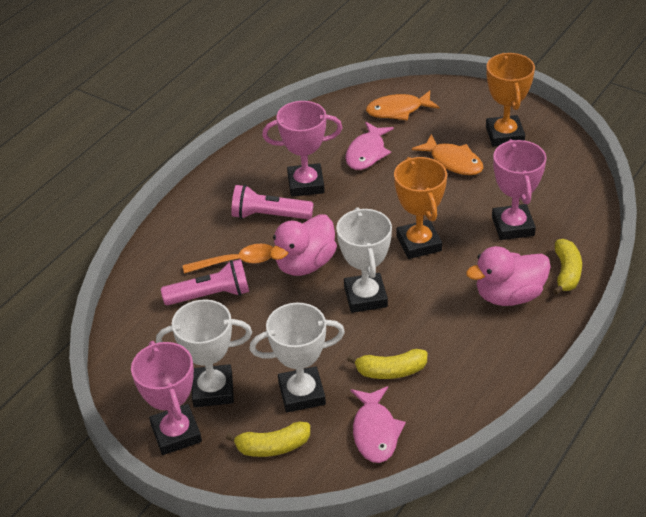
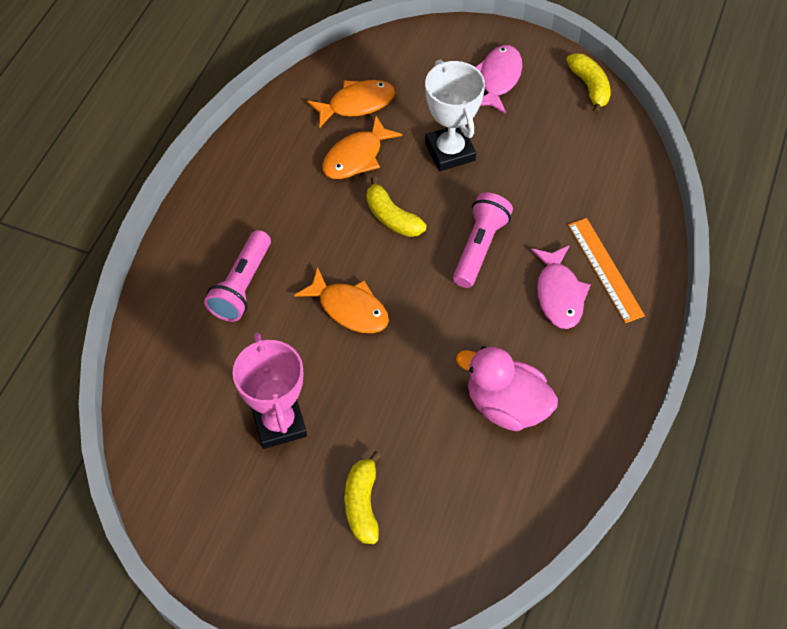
orange fish: 2 -> 3
orange ruler: 0 -> 1
orange spoon: 1 -> 0
orange trophy: 2 -> 0
pink duck: 2 -> 1
pink trophy: 3 -> 1
white trophy: 3 -> 1

